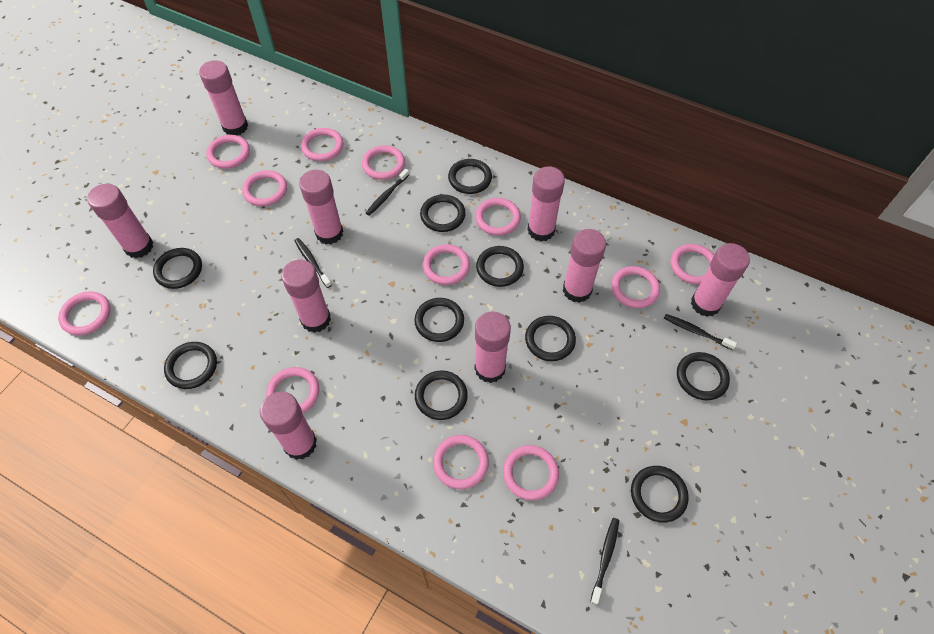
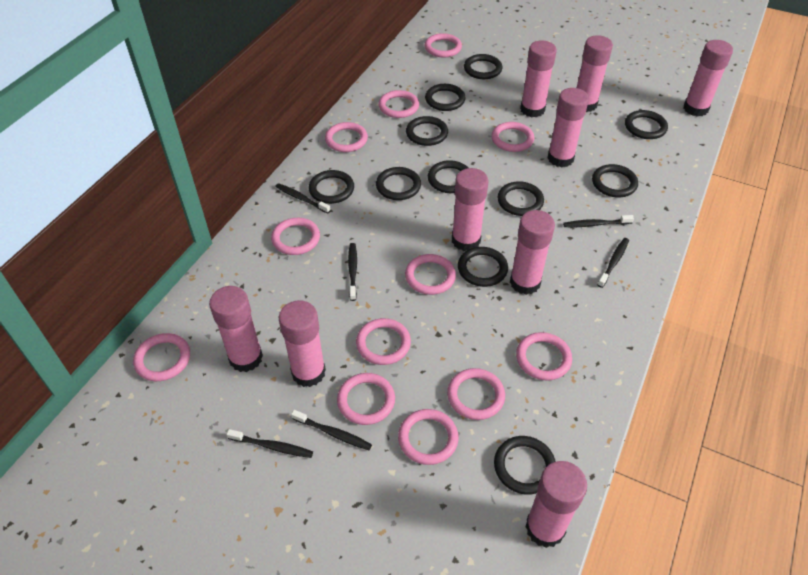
black ring: 10 -> 11
black toothbrush: 4 -> 6

